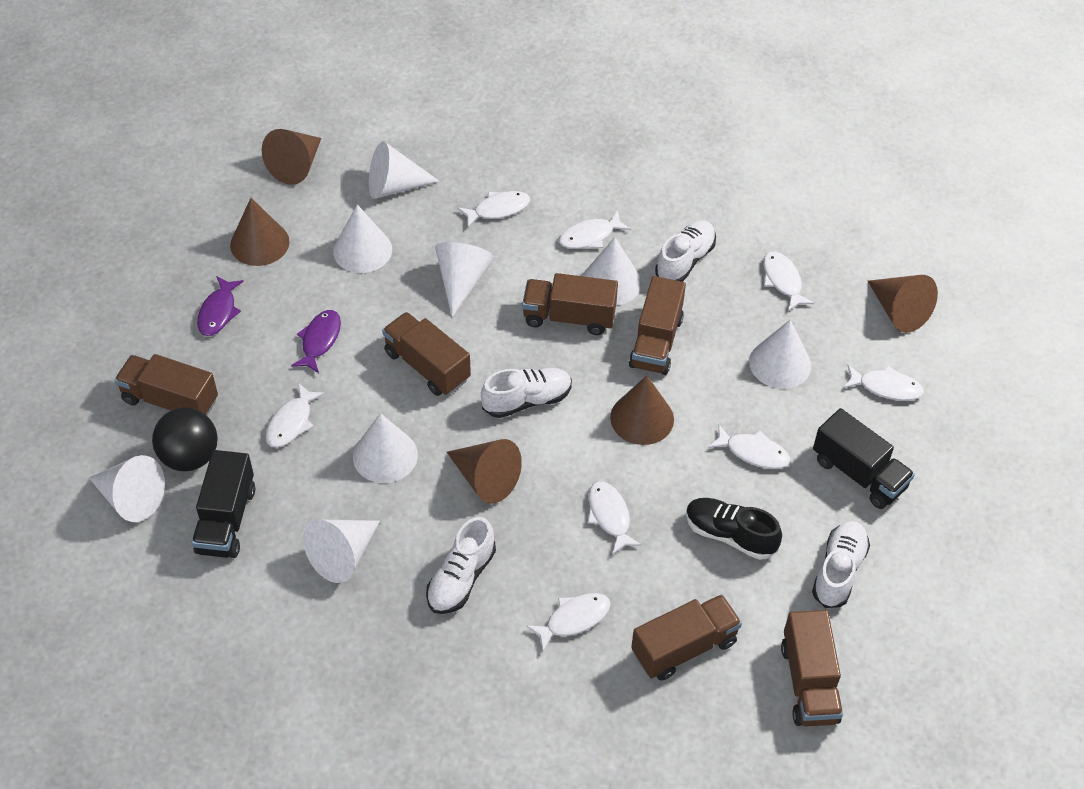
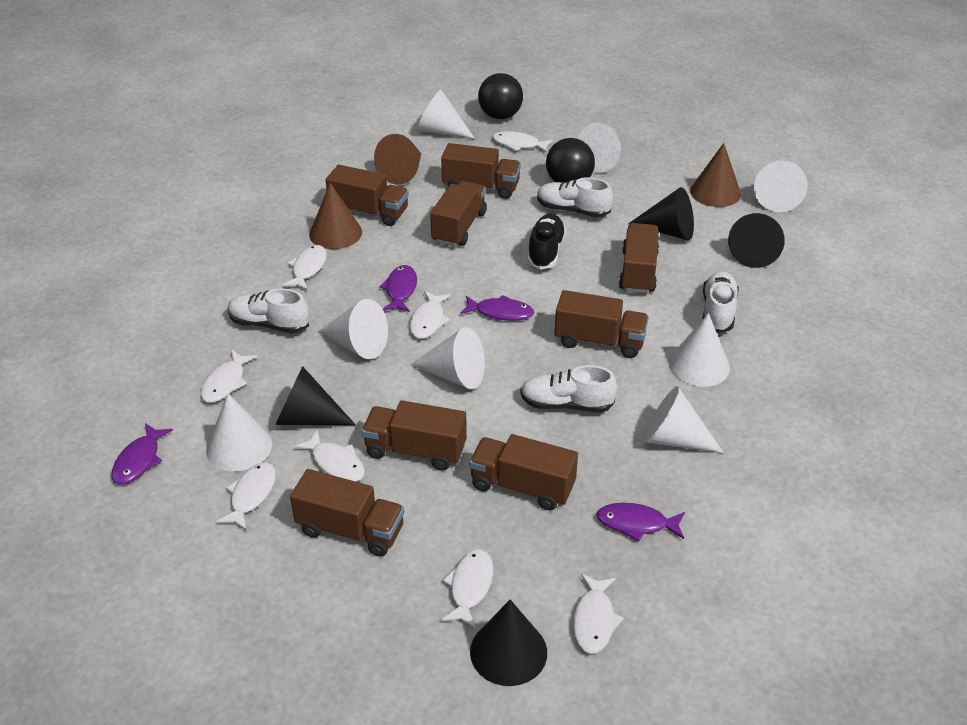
black ball: 1 -> 2
black cone: 0 -> 4
black truck: 2 -> 0
brown cone: 5 -> 3
brown truck: 6 -> 8
purple fish: 2 -> 4

